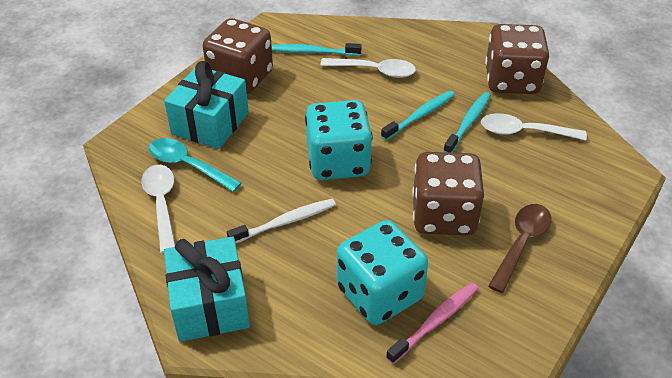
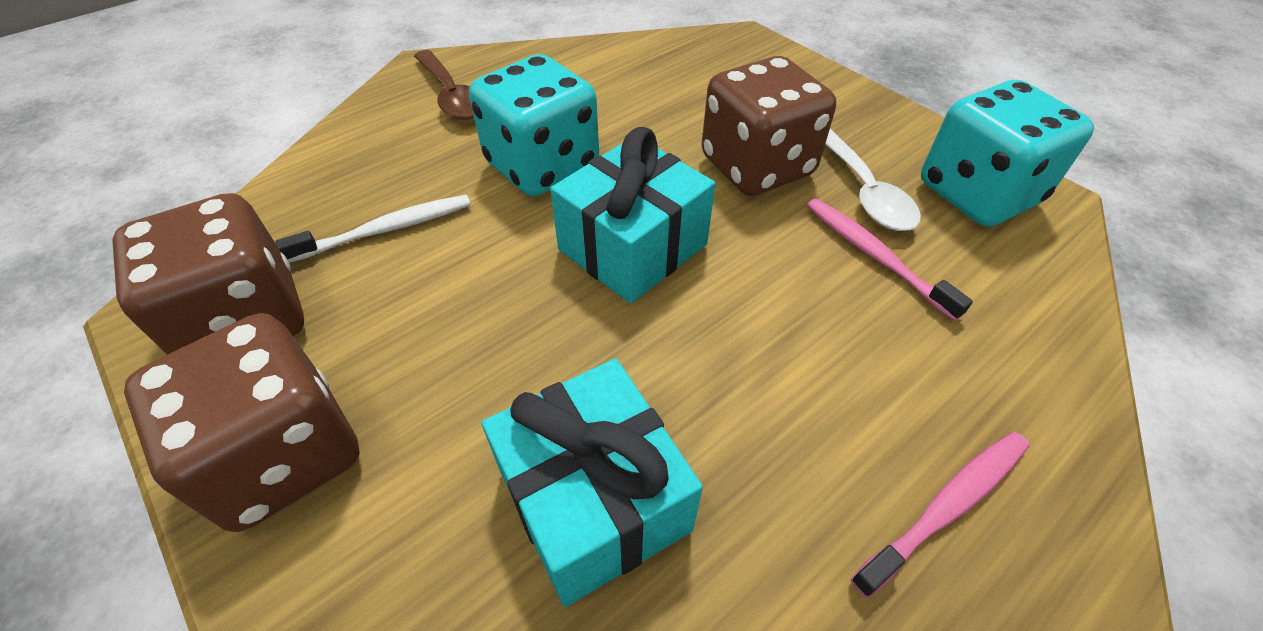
pink toothbrush: 1 -> 2
turquoise spoon: 1 -> 0
turquoise toothbrush: 3 -> 0
white spoon: 3 -> 1

